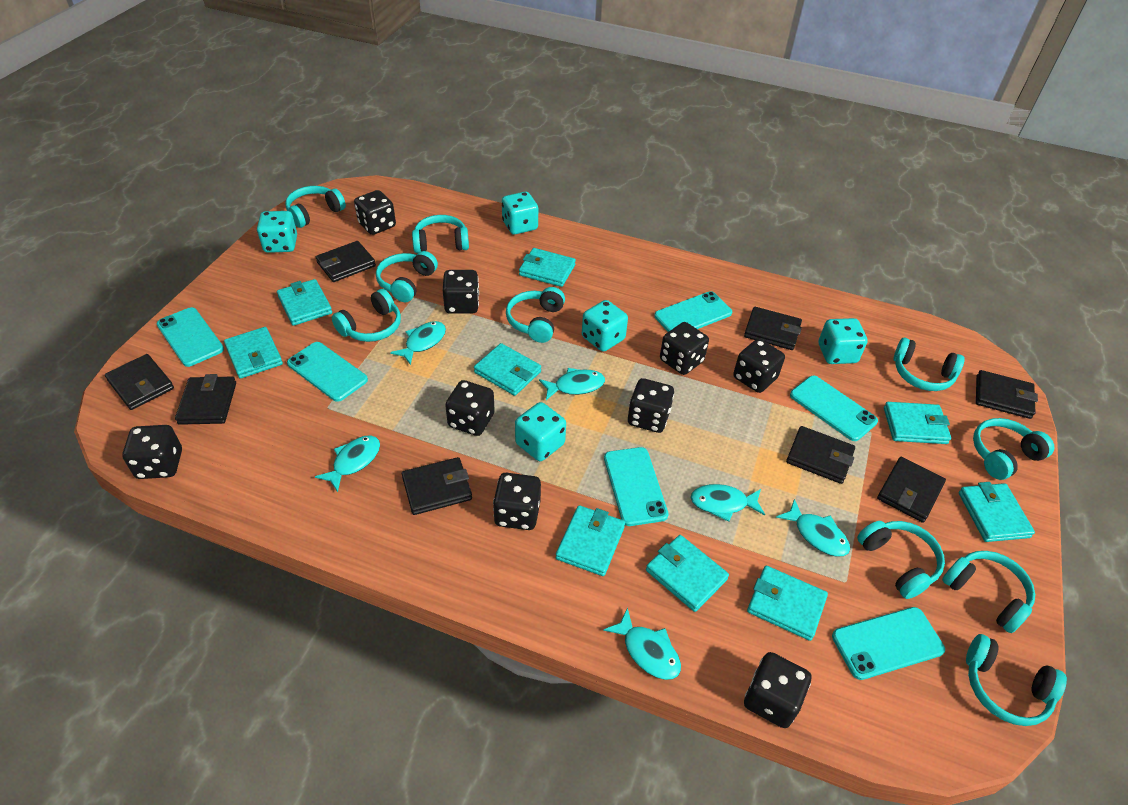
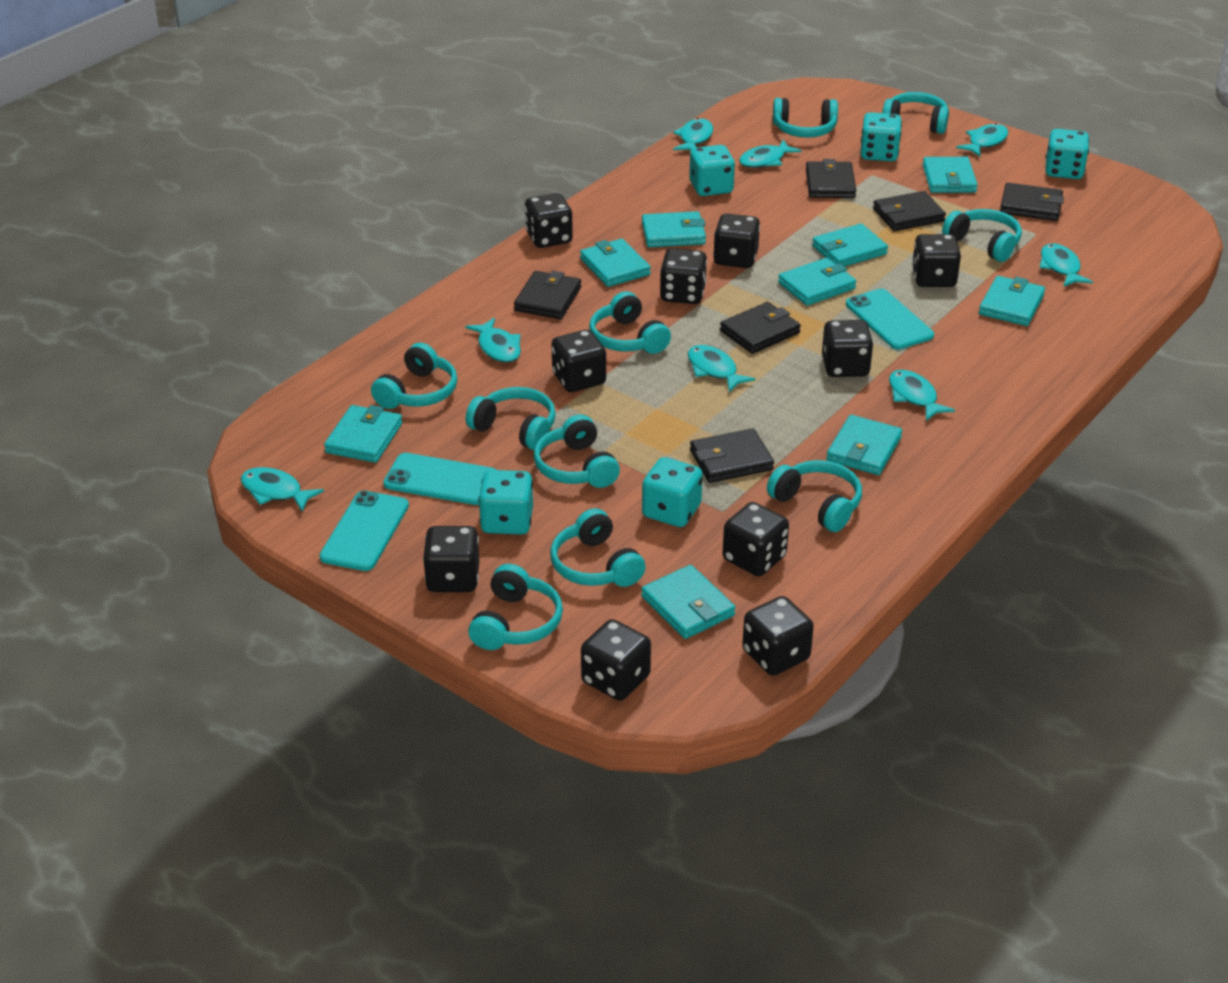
black dice: 9 -> 10
black wallet: 8 -> 6
turquoise fish: 6 -> 8
turquoise phone: 6 -> 3

